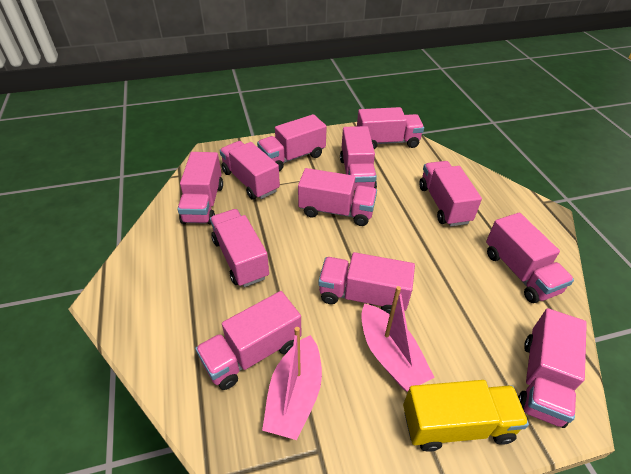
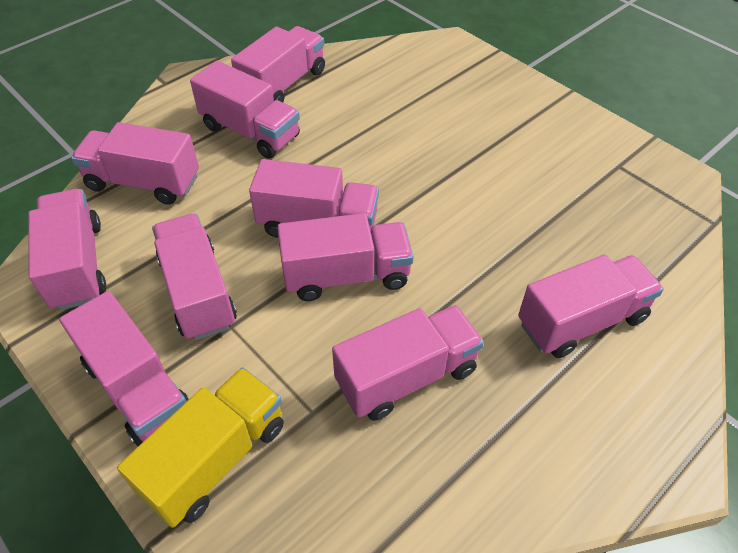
pink boat: 2 -> 0
pink truck: 12 -> 10

